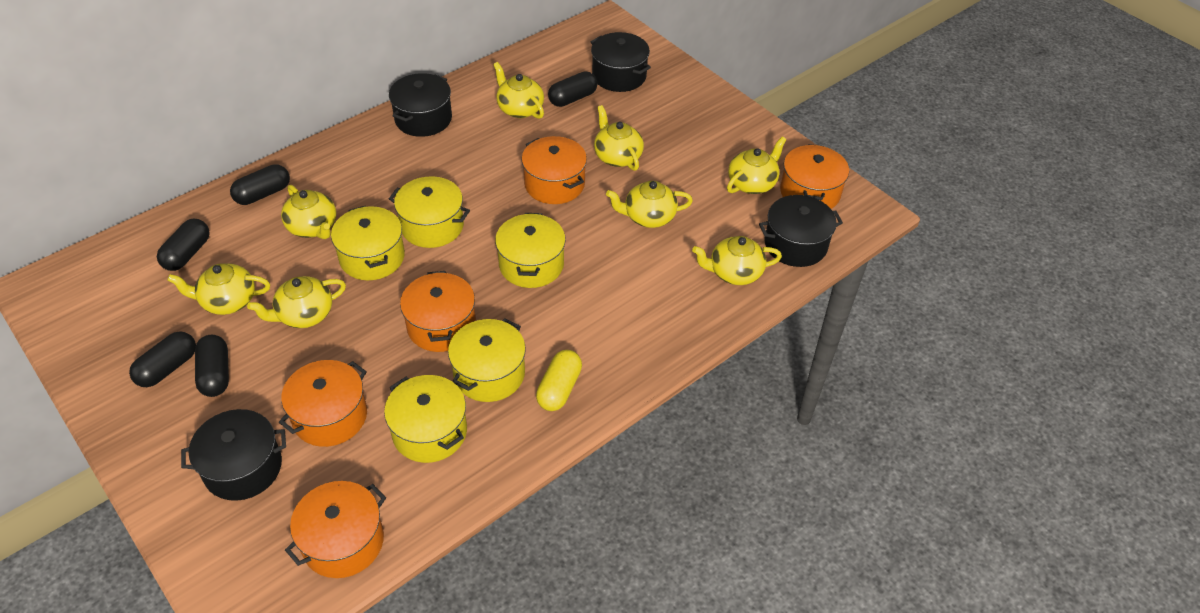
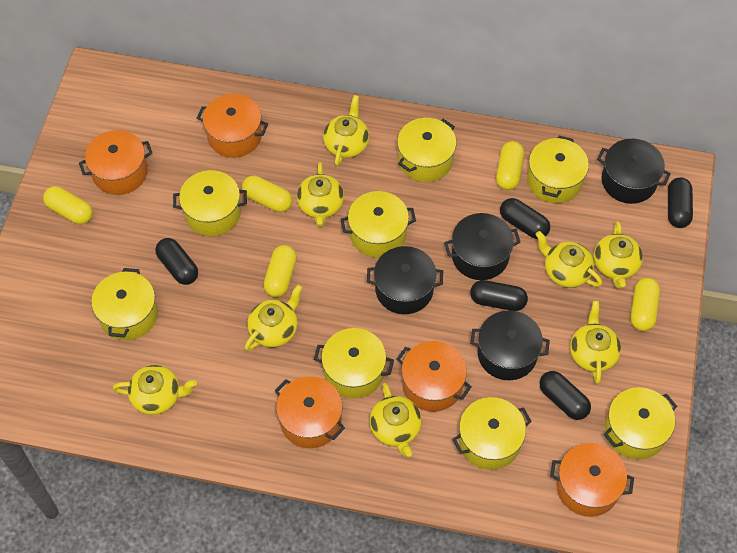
yellow capsule: 1 -> 5
yellow pot: 5 -> 8

